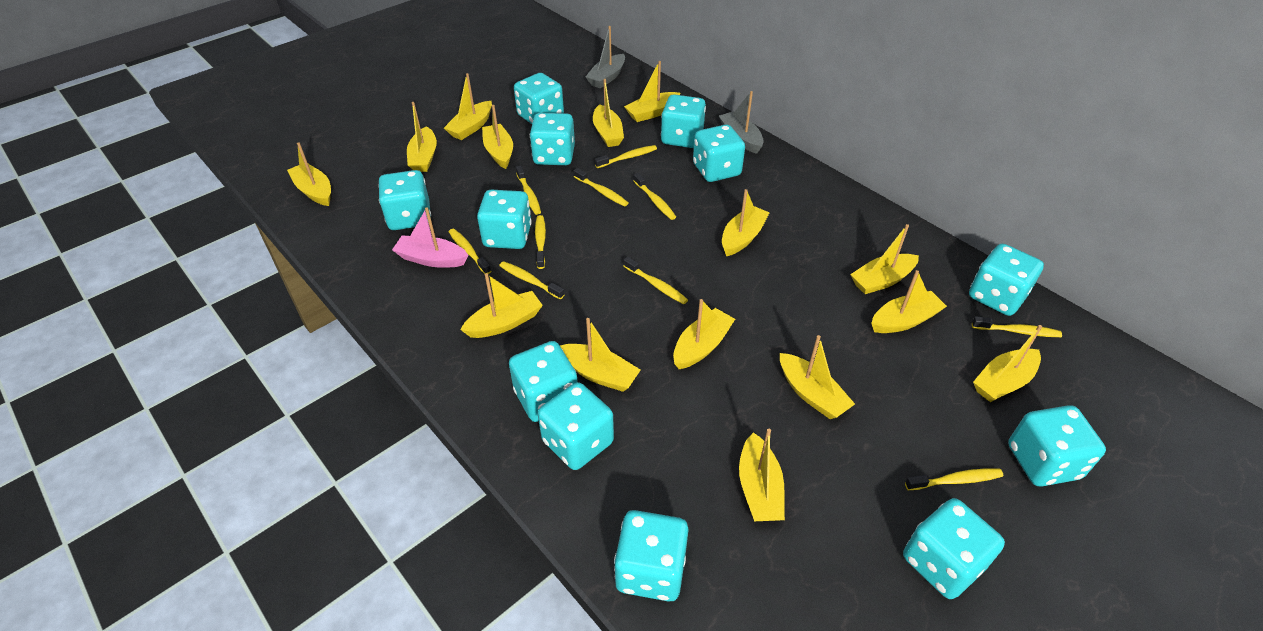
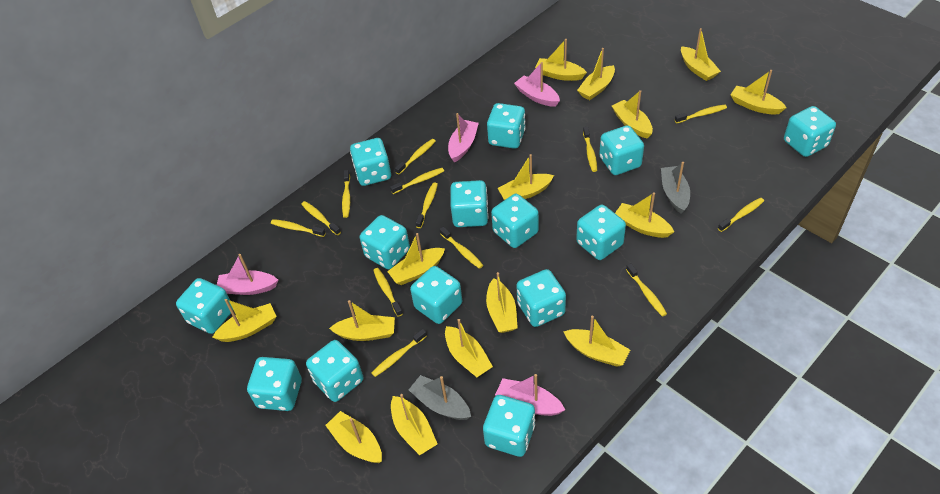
pink boat: 1 -> 4
turquoise dice: 12 -> 14
yellow toothbrush: 10 -> 13

